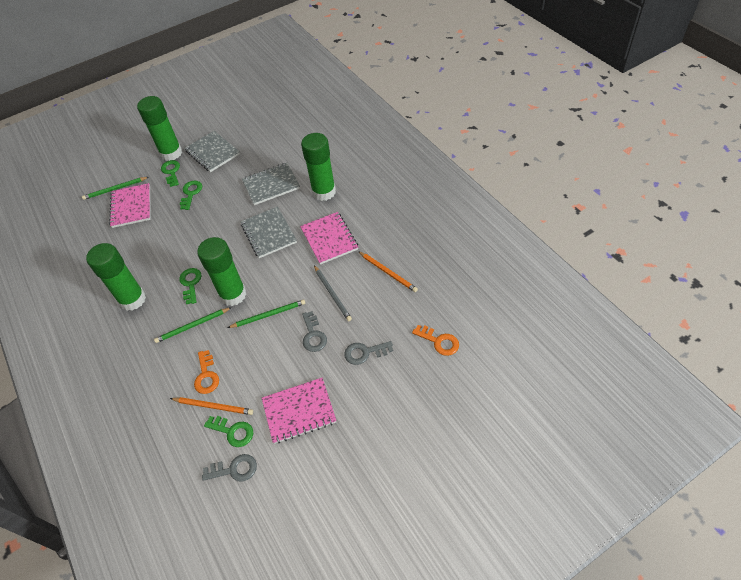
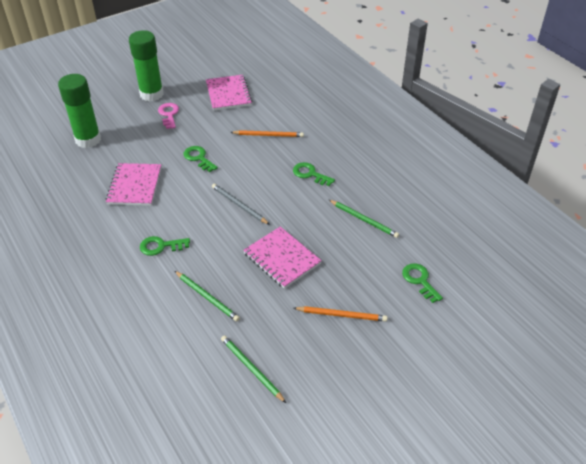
green glue stick: 4 -> 2
grey key: 3 -> 0
grey notebook: 3 -> 0
orange key: 2 -> 0
pink key: 0 -> 1

